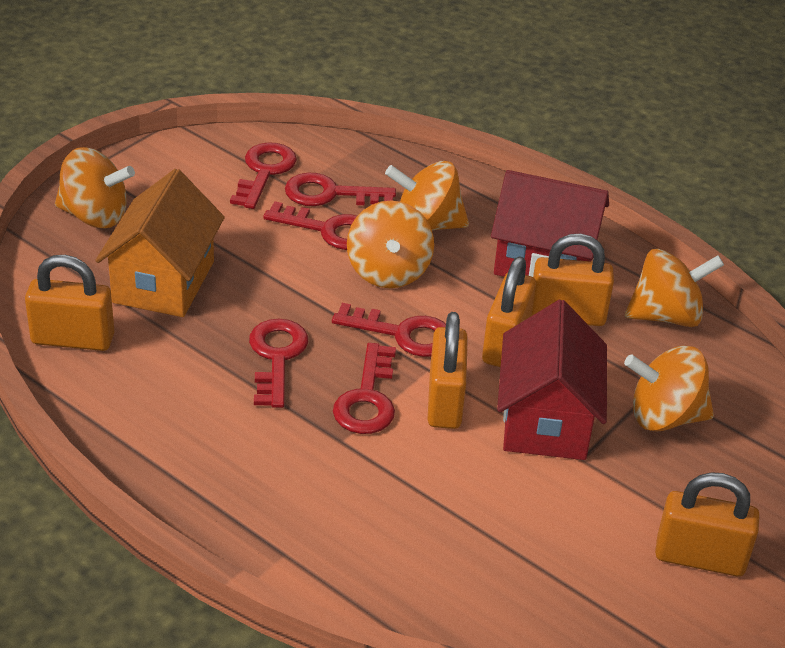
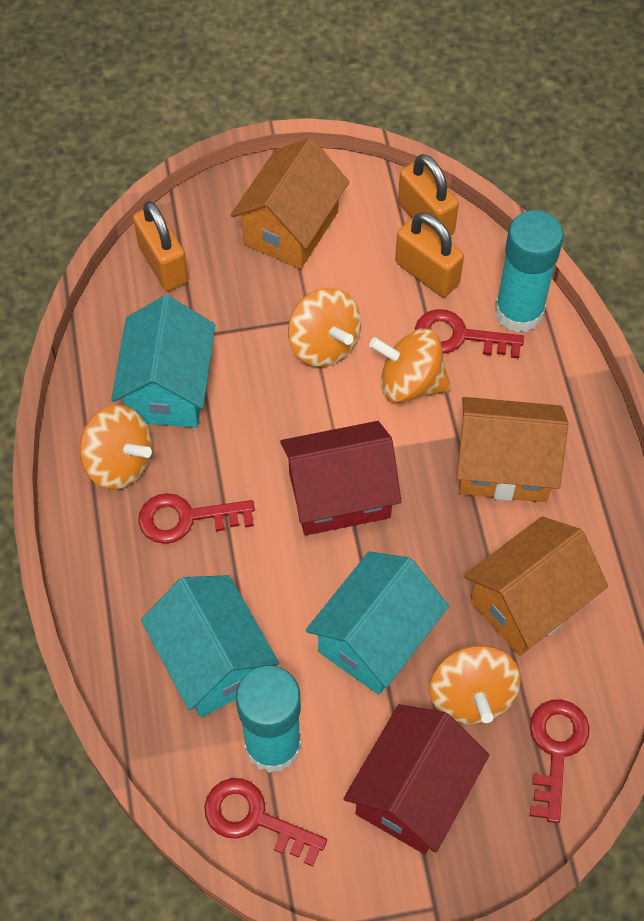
orange house: 1 -> 3
orange padlock: 5 -> 3
orange spinning top: 5 -> 4
red key: 6 -> 4
turquoise glue stick: 0 -> 2
turquoise house: 0 -> 3

